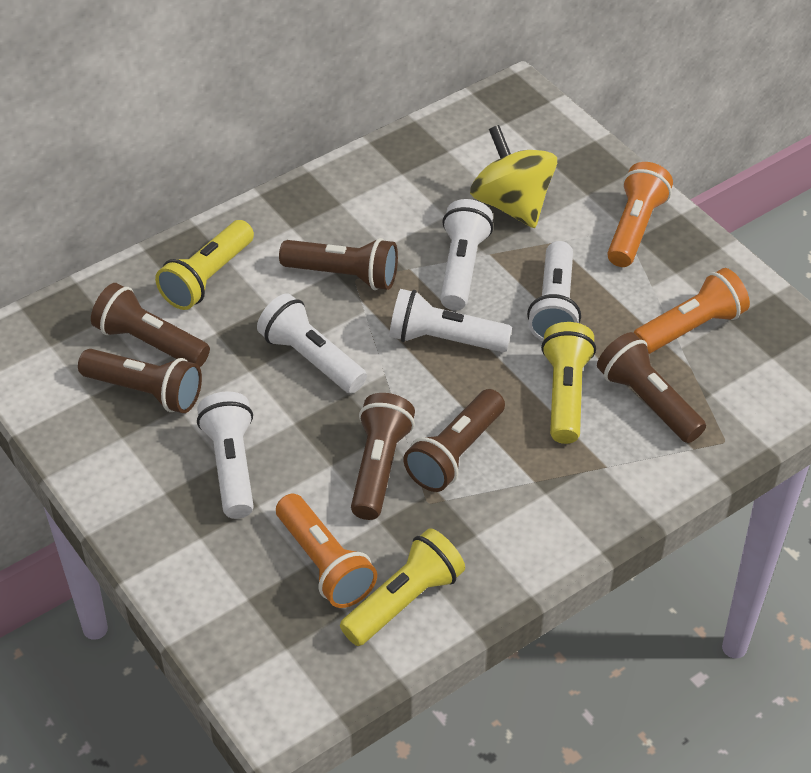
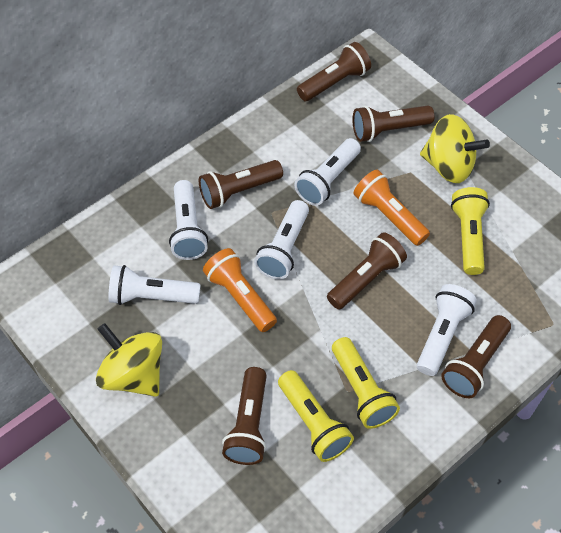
orange flashlight: 3 -> 2
yellow spinning top: 1 -> 2

